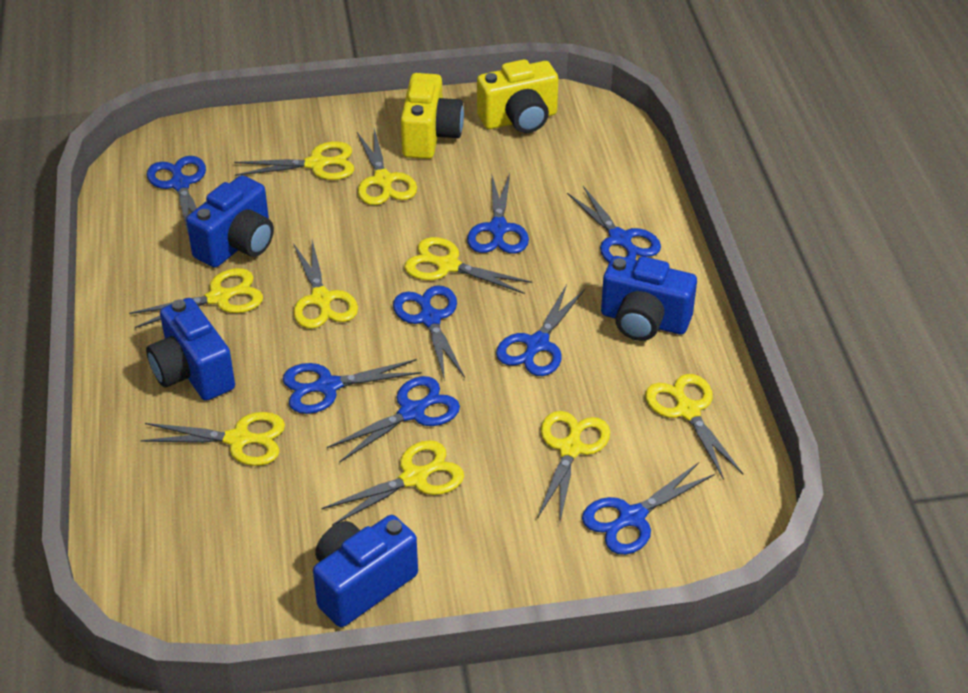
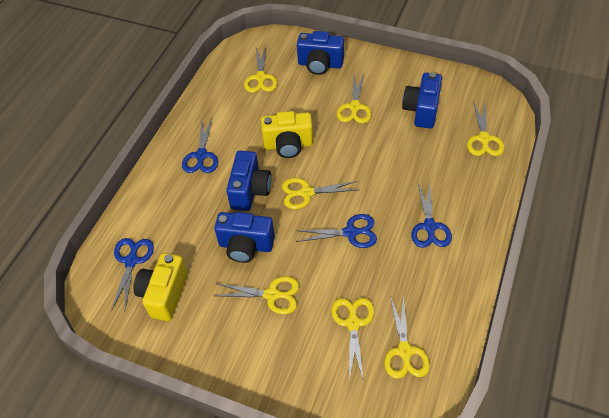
blue scissors: 8 -> 4
yellow scissors: 9 -> 7

